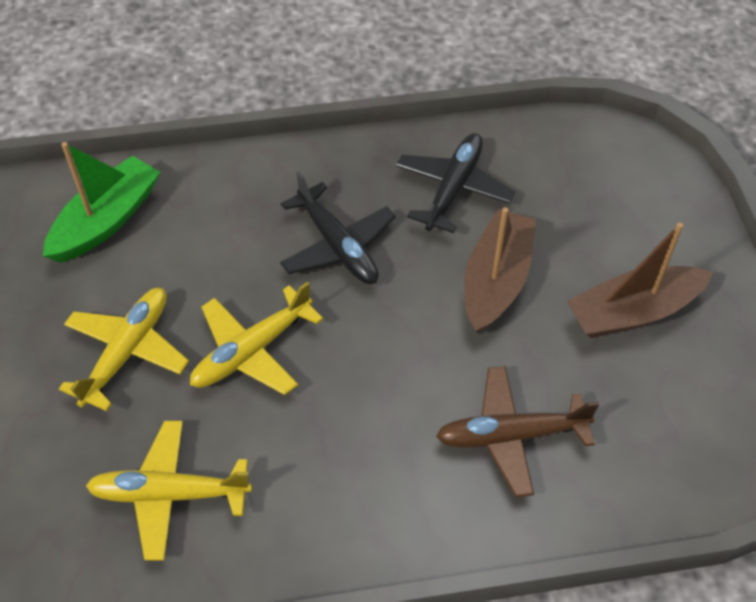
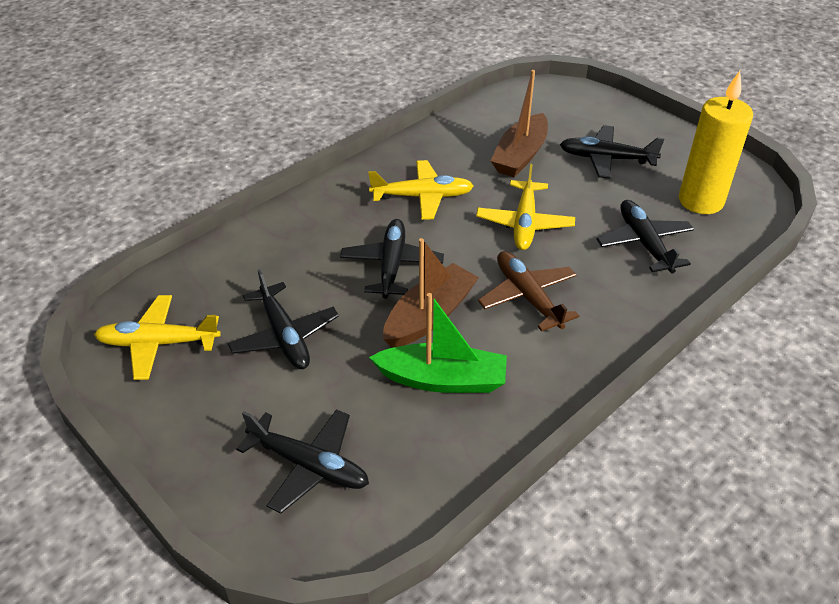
black plane: 2 -> 5
yellow candle: 0 -> 1

